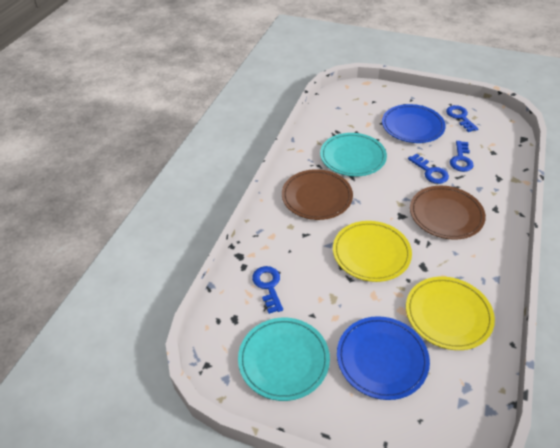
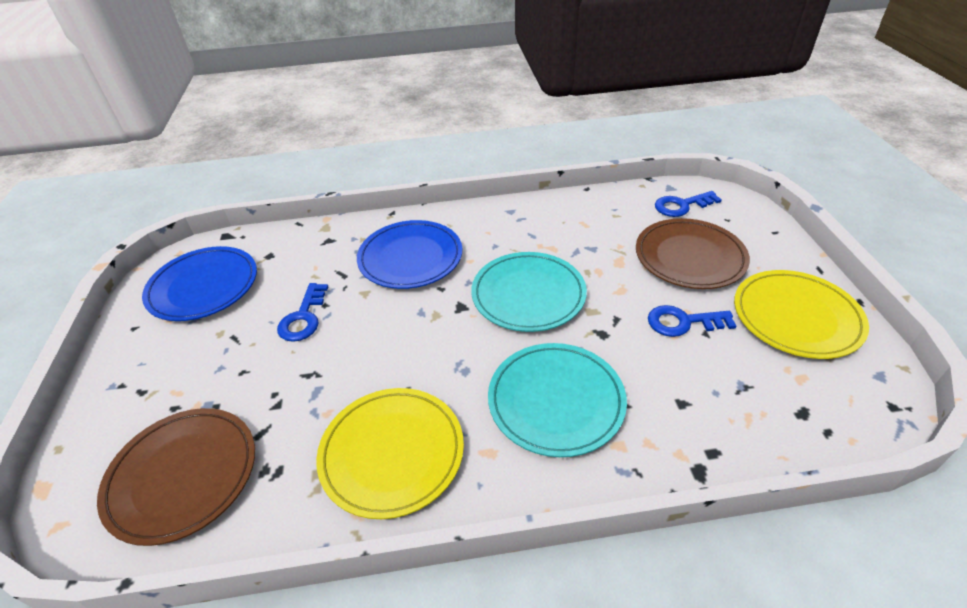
blue key: 4 -> 3

